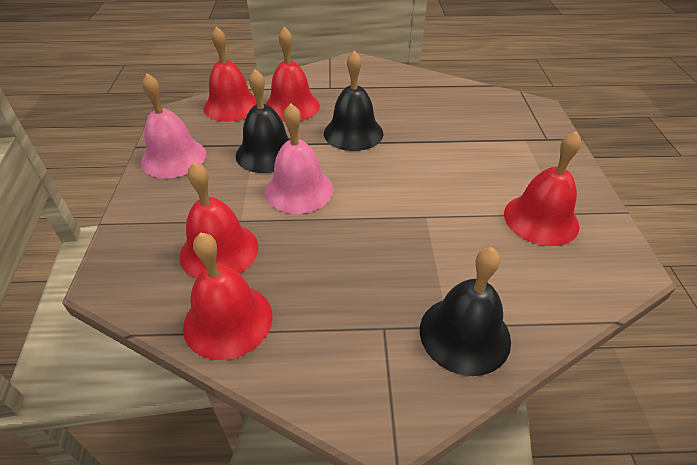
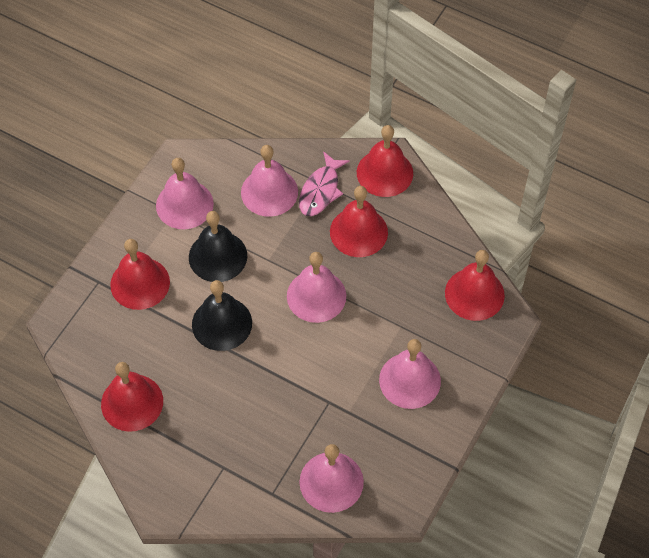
black bell: 3 -> 2
pink bell: 2 -> 5
pink fish: 0 -> 1

